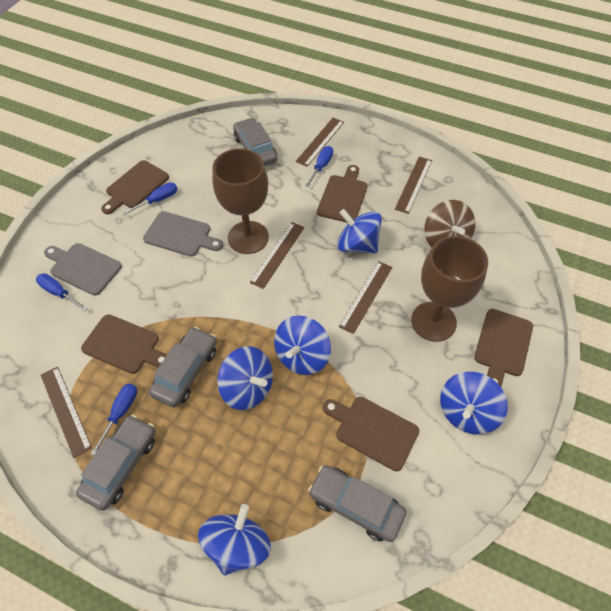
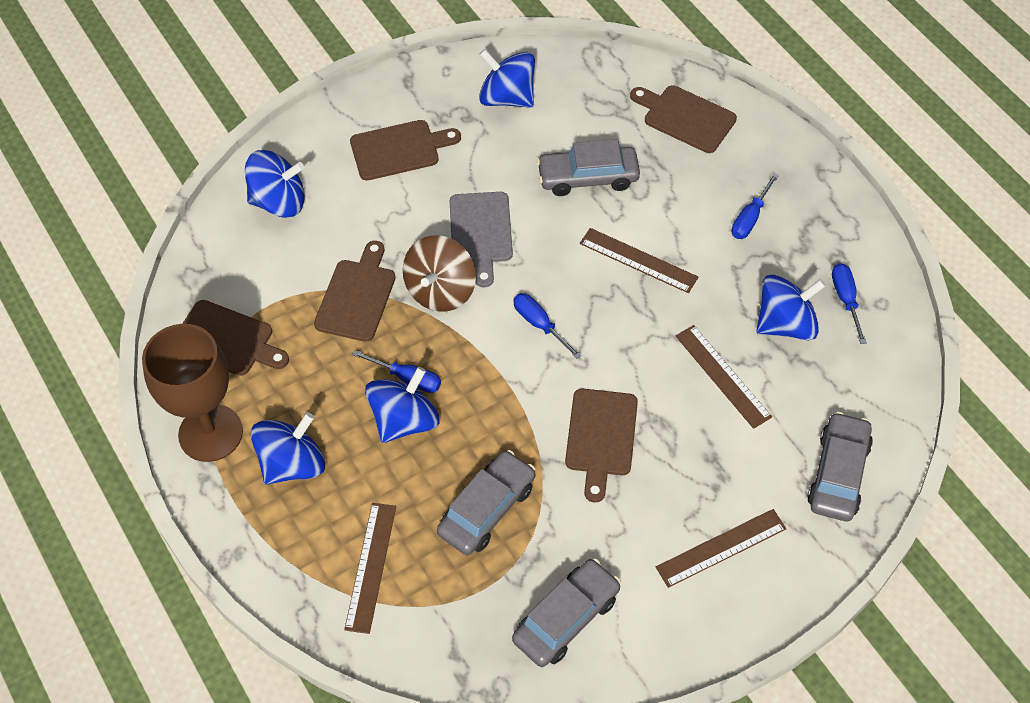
brown goblet: 2 -> 1
brown ruler: 5 -> 4
grey cutting board: 2 -> 1

